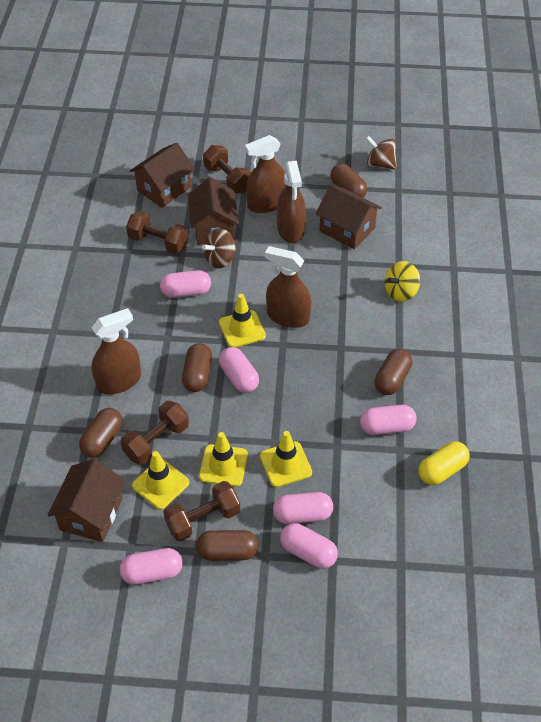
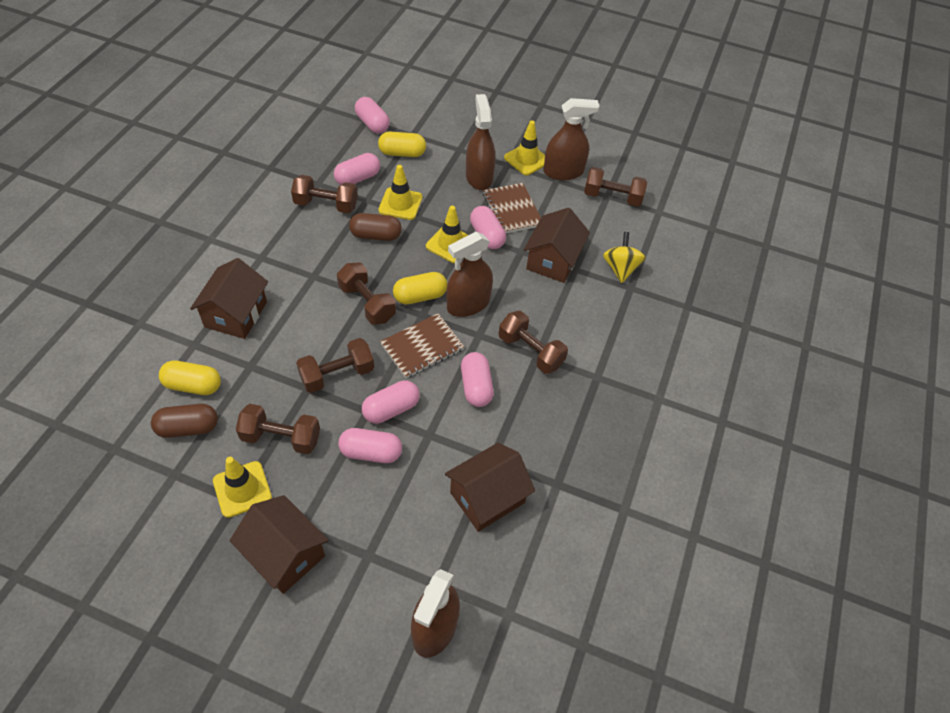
brown capsule: 5 -> 2
brown dumbbell: 4 -> 6
brown notebook: 0 -> 2
brown spinning top: 2 -> 0
yellow capsule: 1 -> 3

